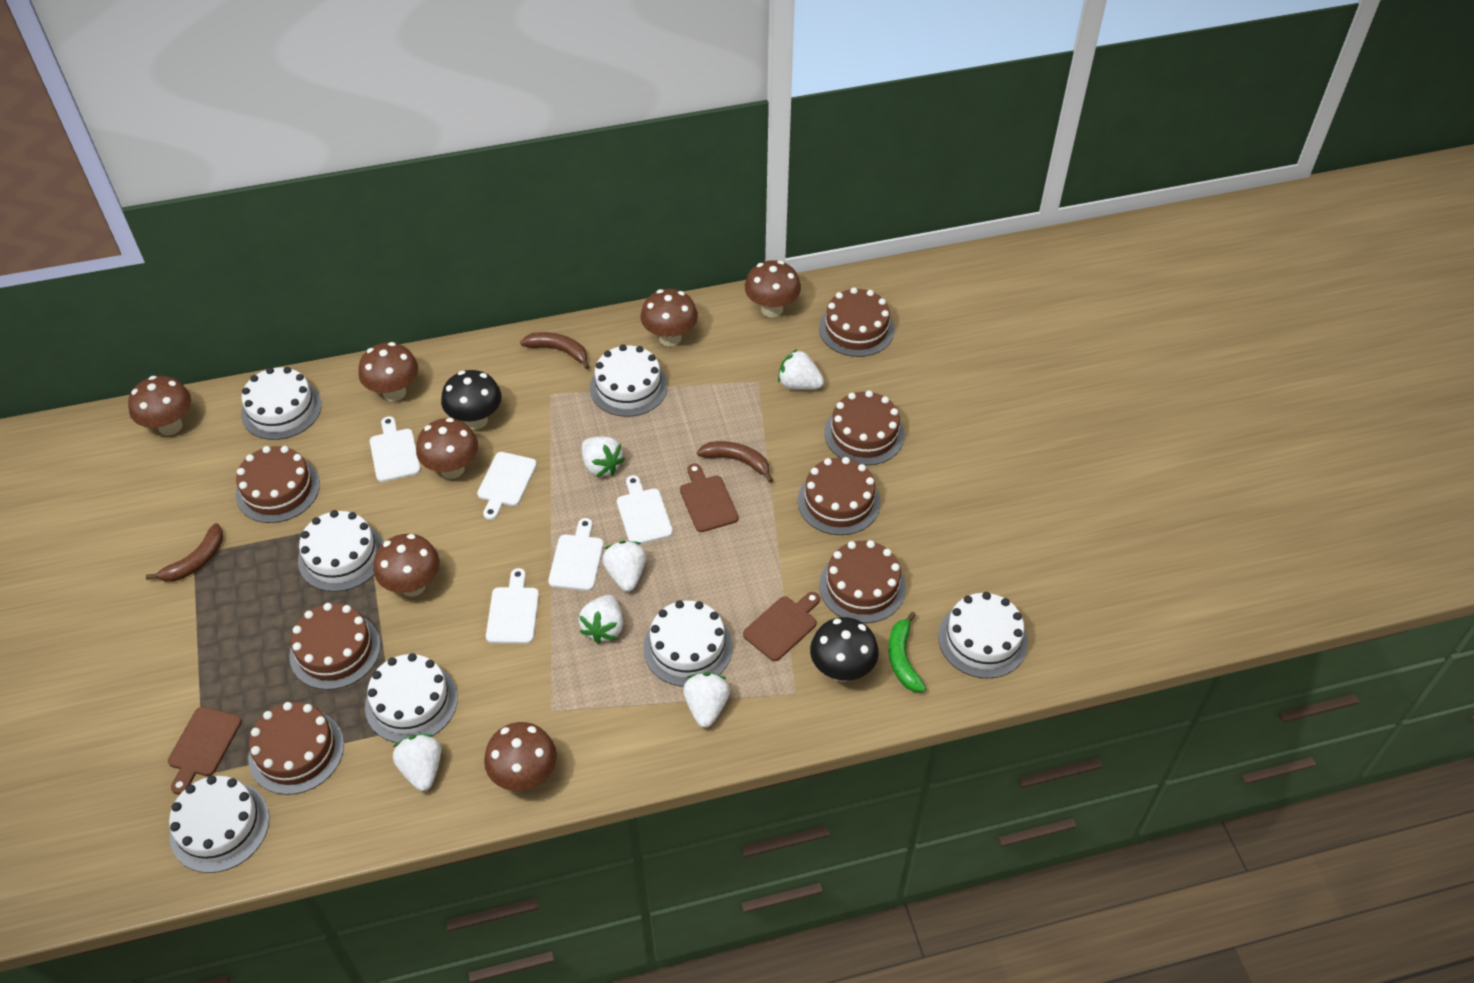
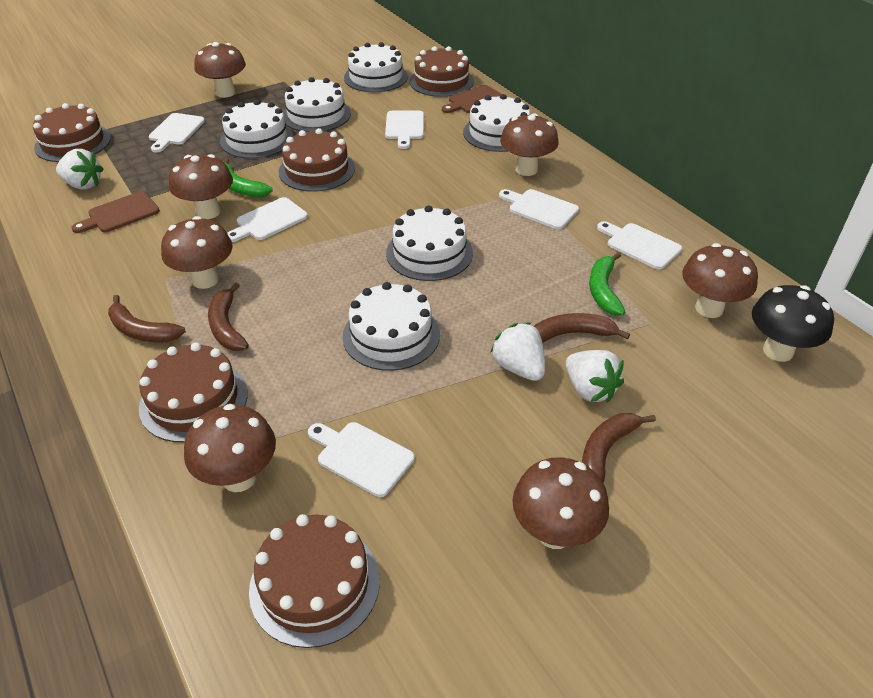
black mushroom: 2 -> 1
brown banana: 3 -> 4
brown cake: 7 -> 5
brown cutting board: 3 -> 2
green banana: 1 -> 2
white cake: 7 -> 6
white cutting board: 5 -> 6
white strawberry: 6 -> 3

